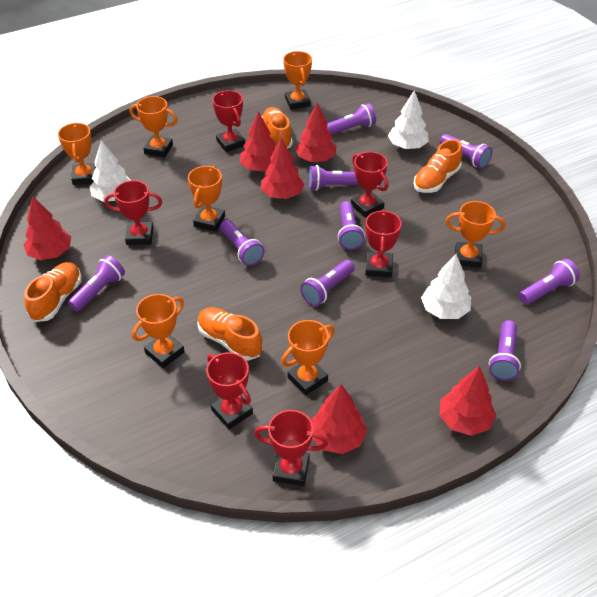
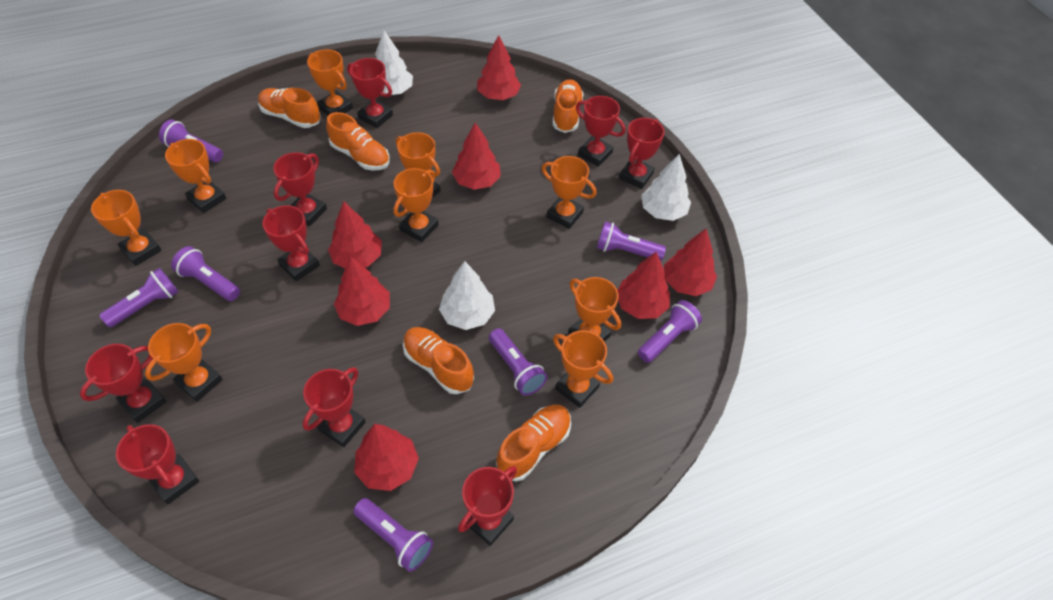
orange shoe: 4 -> 5
orange trophy: 7 -> 9
purple flashlight: 9 -> 7
red tree: 6 -> 7
red trophy: 6 -> 9

